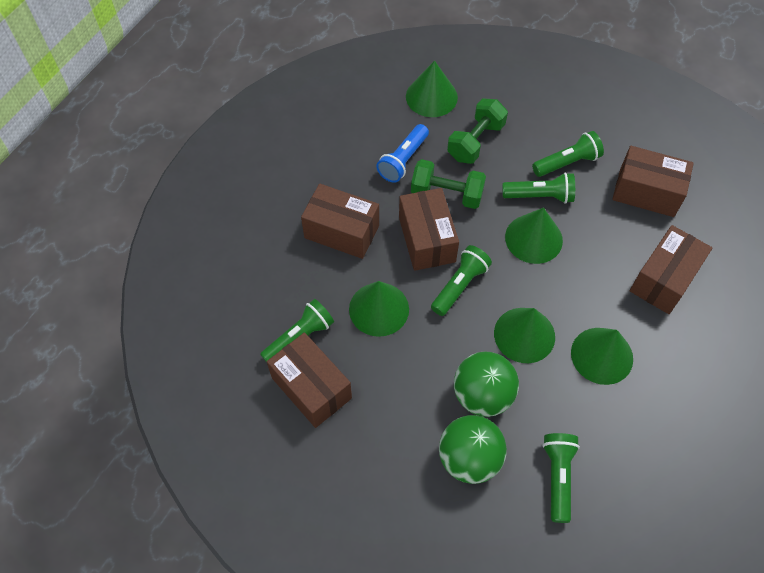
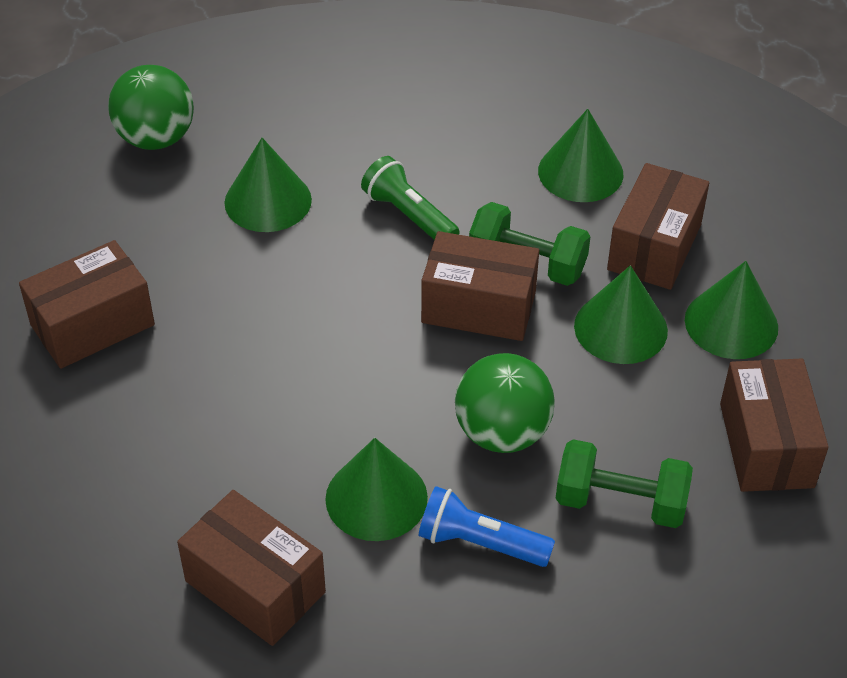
green flashlight: 5 -> 1

